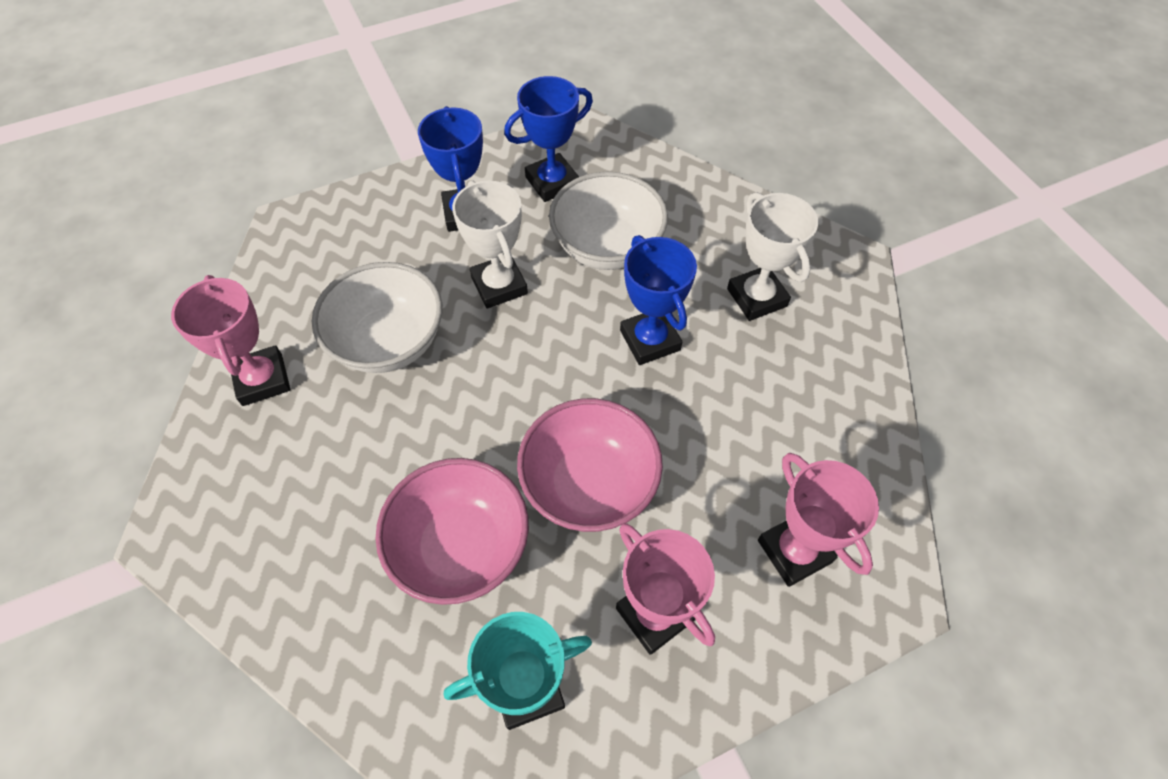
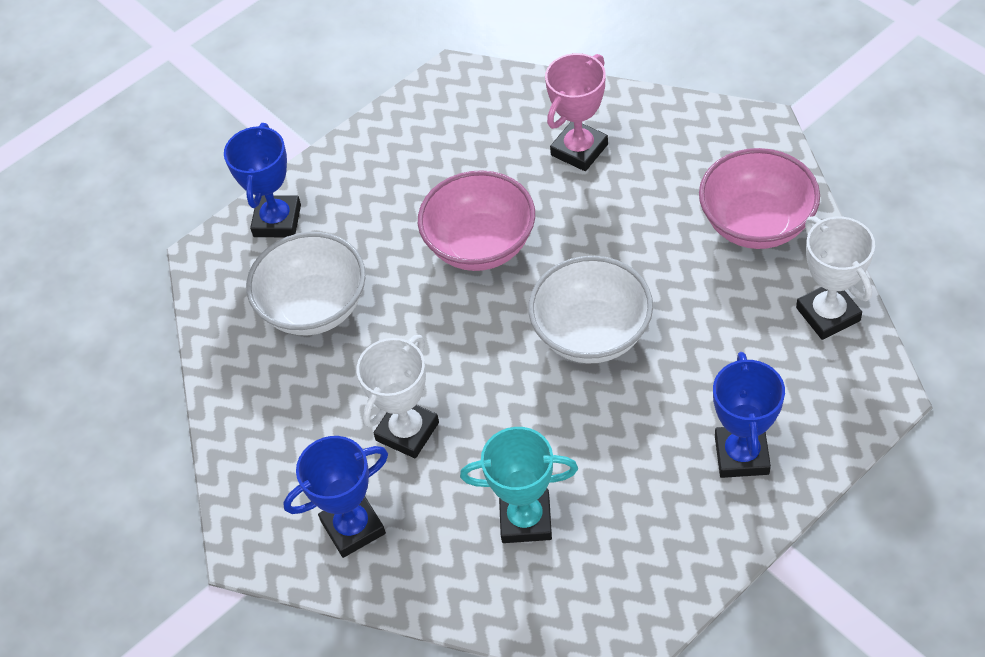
pink trophy: 3 -> 1

